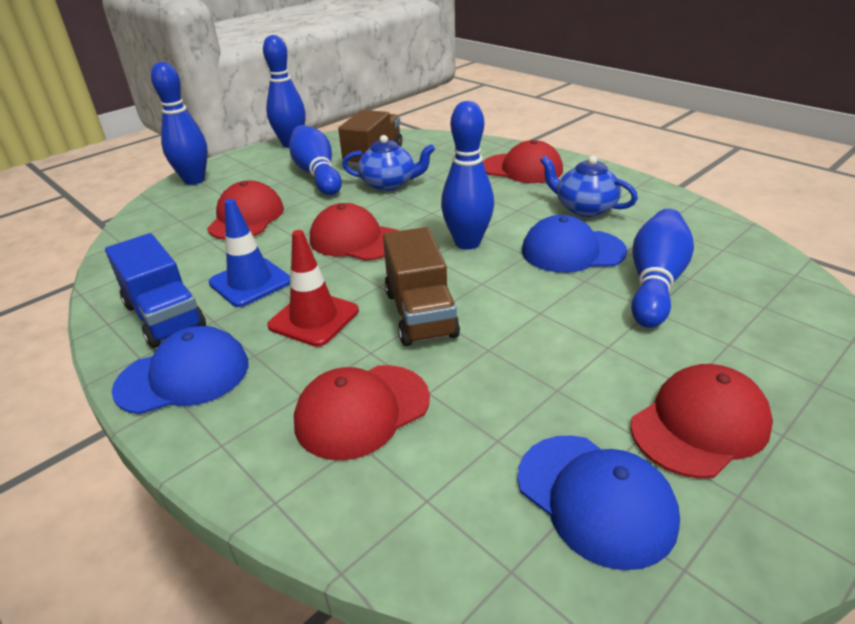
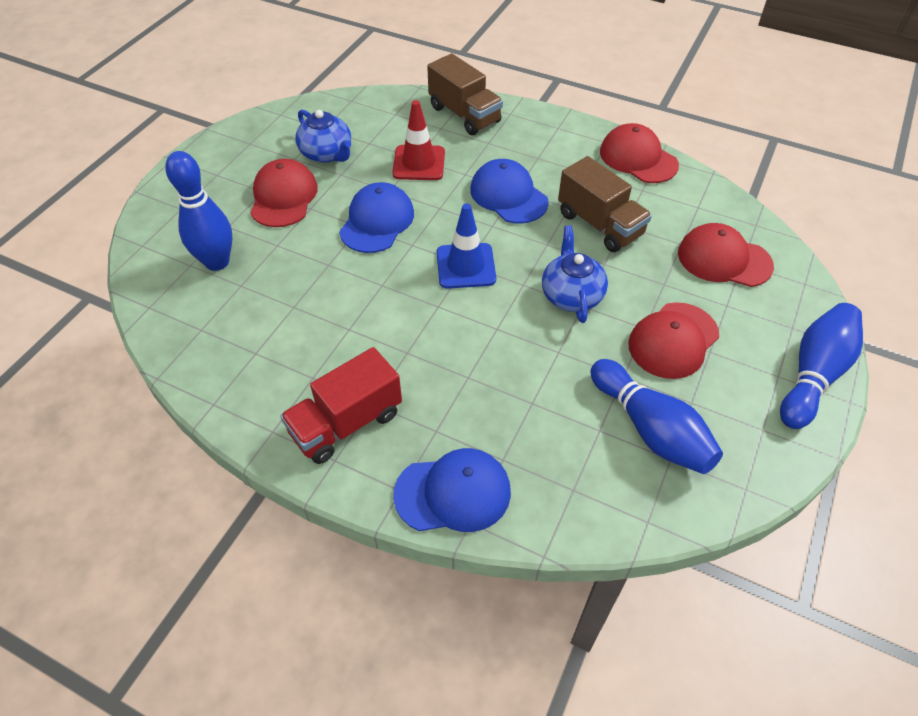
blue bowling pin: 5 -> 3
blue truck: 1 -> 0
red cap: 5 -> 4
red truck: 0 -> 1

